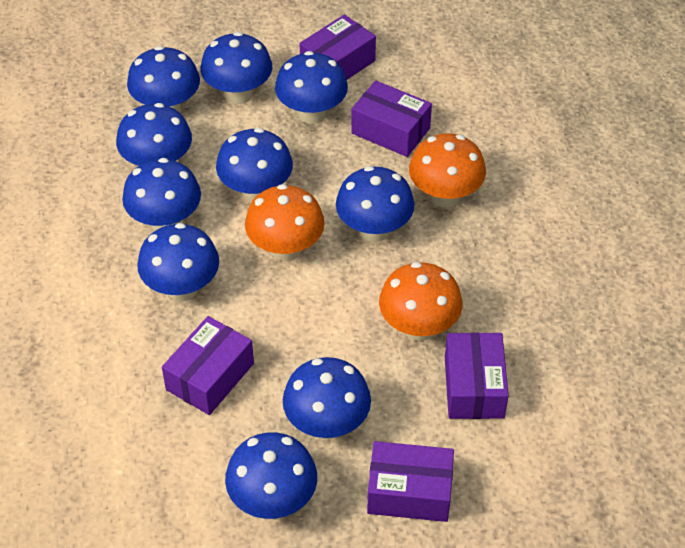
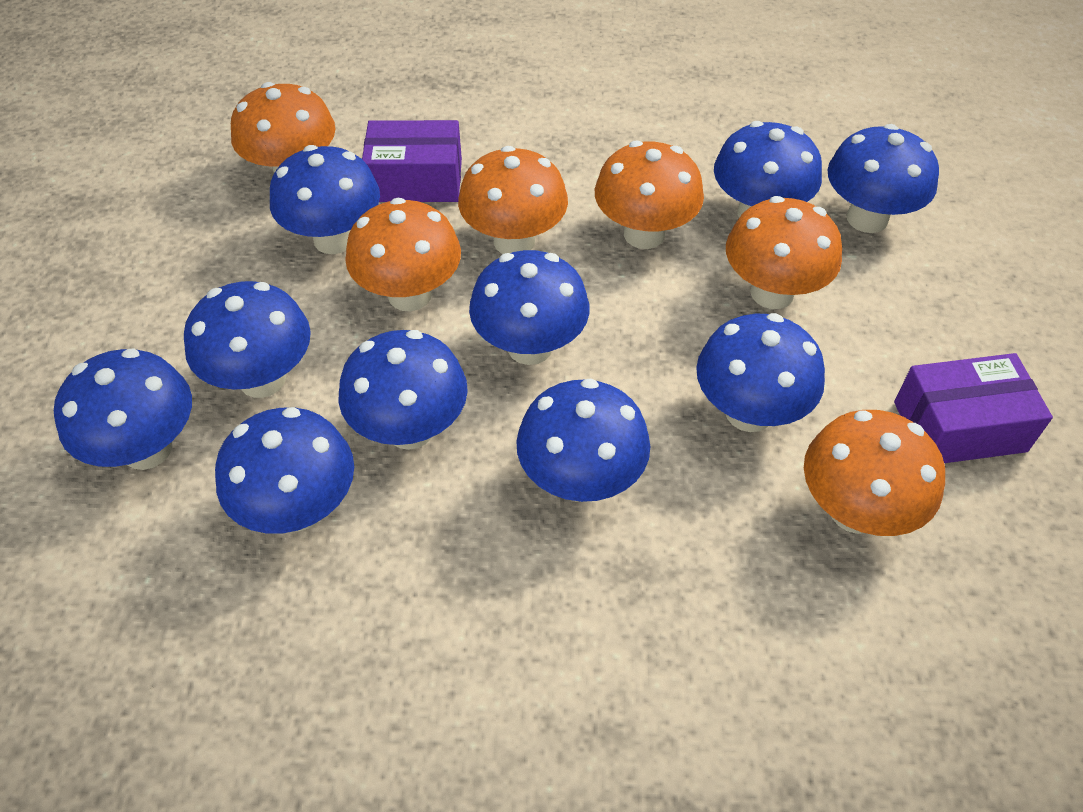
orange mushroom: 3 -> 6
purple box: 5 -> 2

